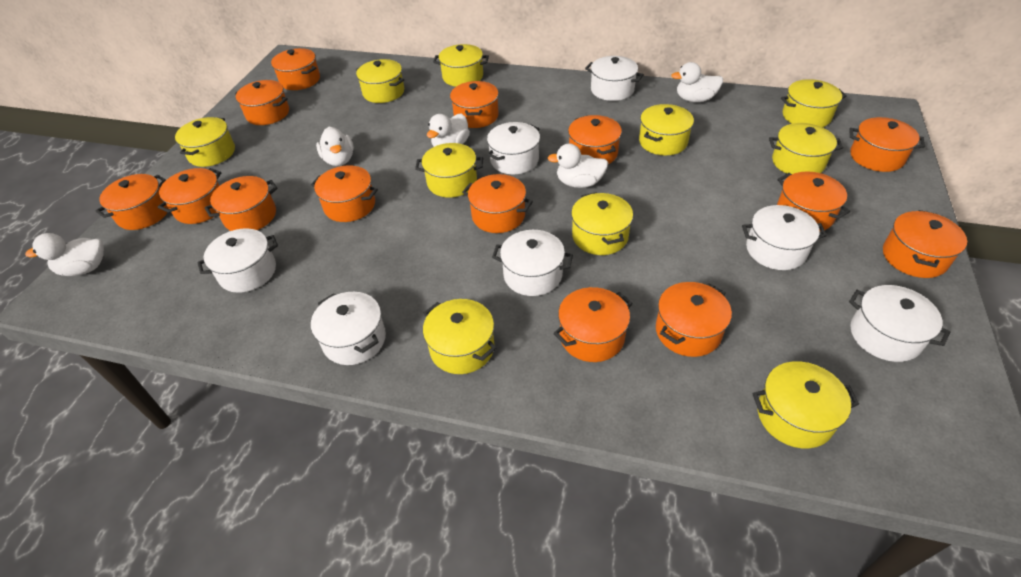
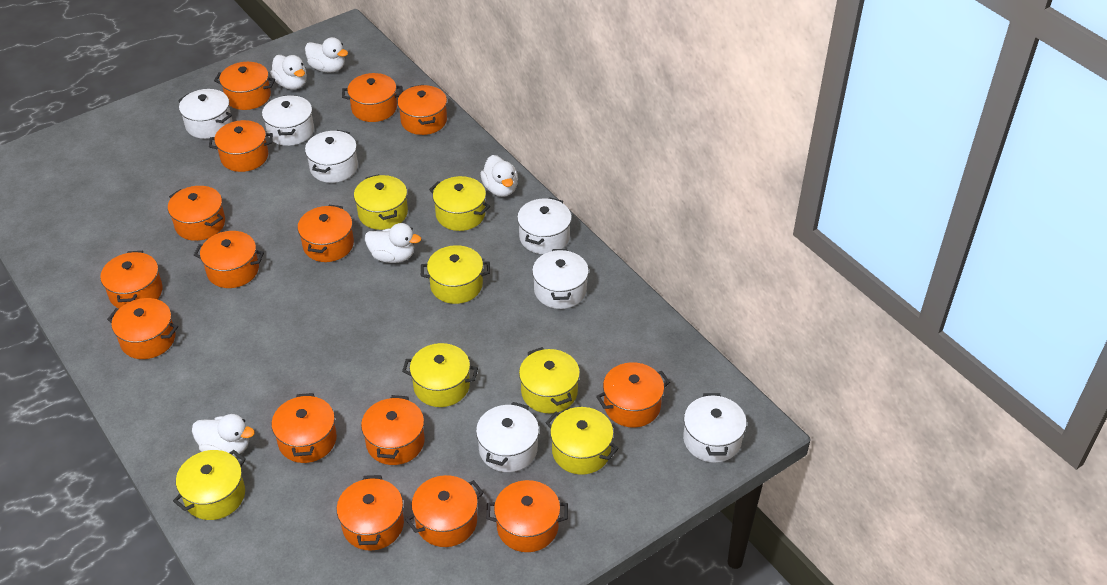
orange pot: 14 -> 15
yellow pot: 10 -> 7

